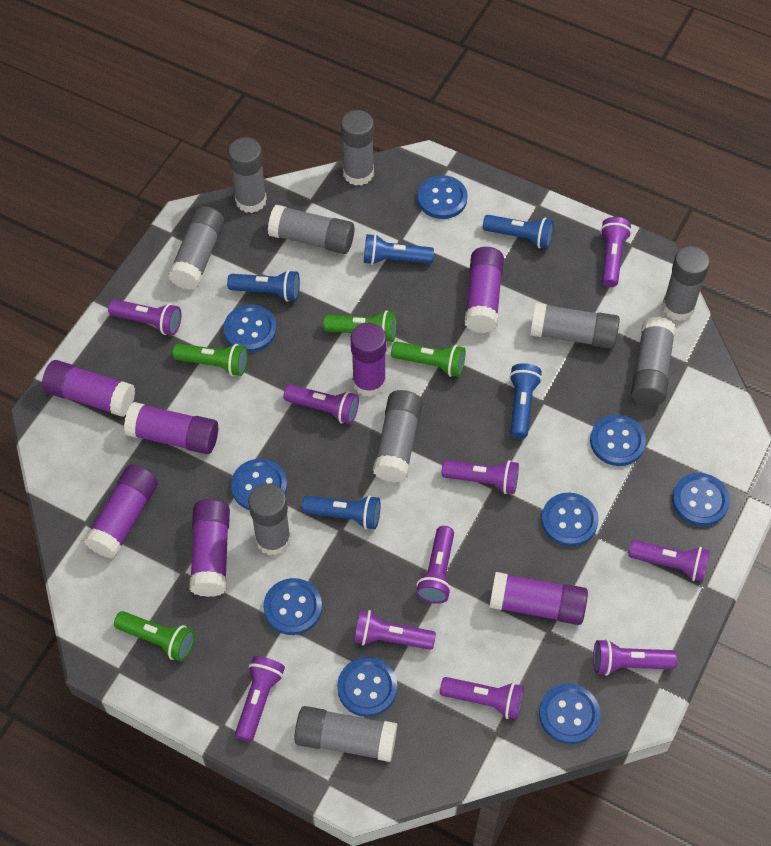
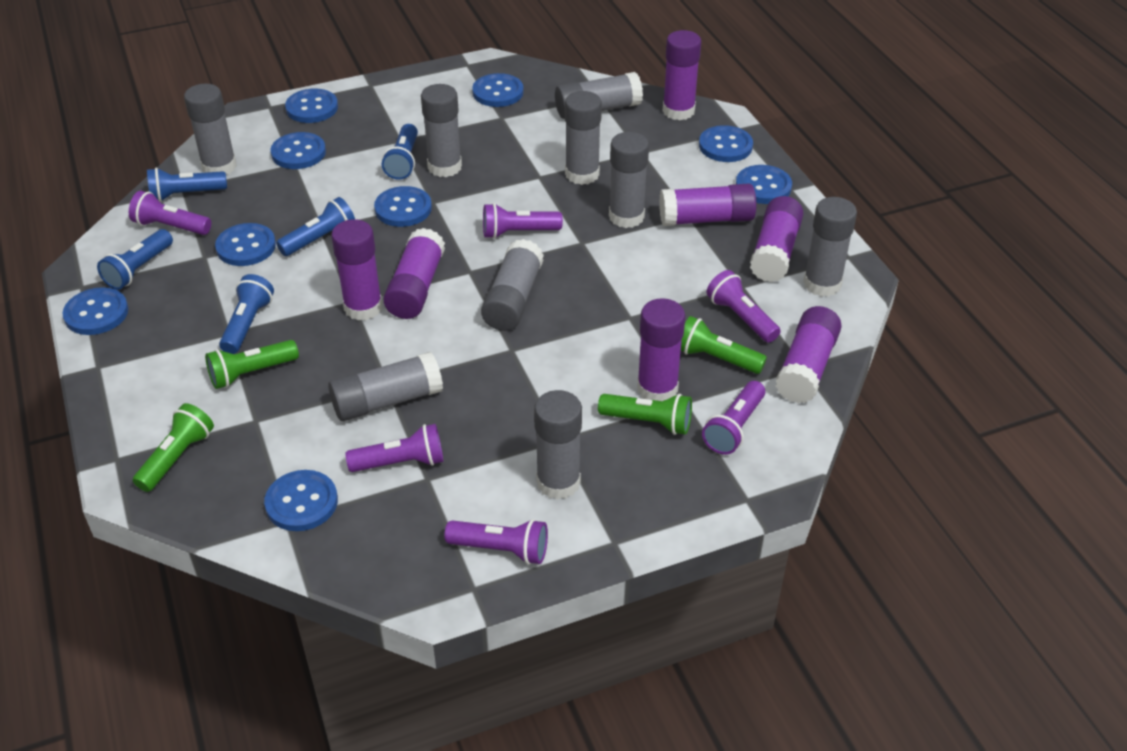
grey glue stick: 10 -> 9
purple flashlight: 10 -> 6

